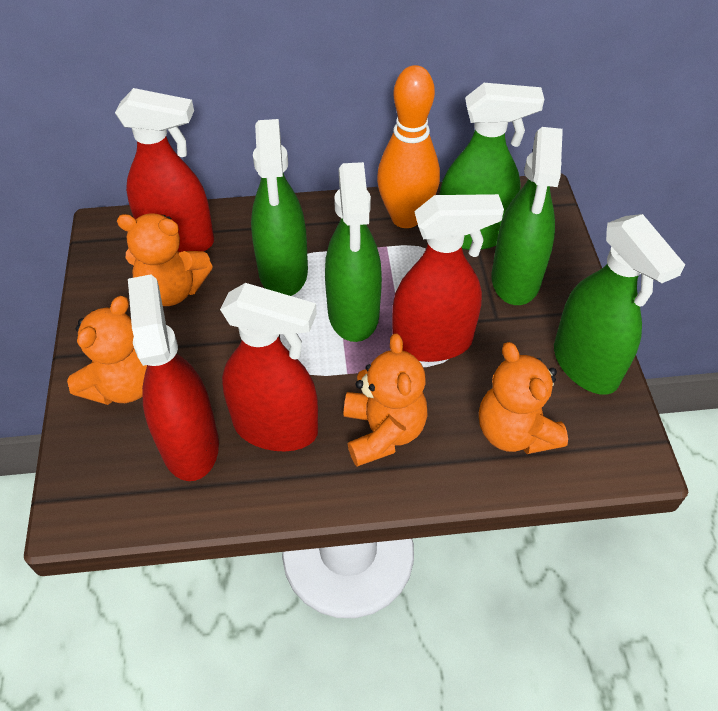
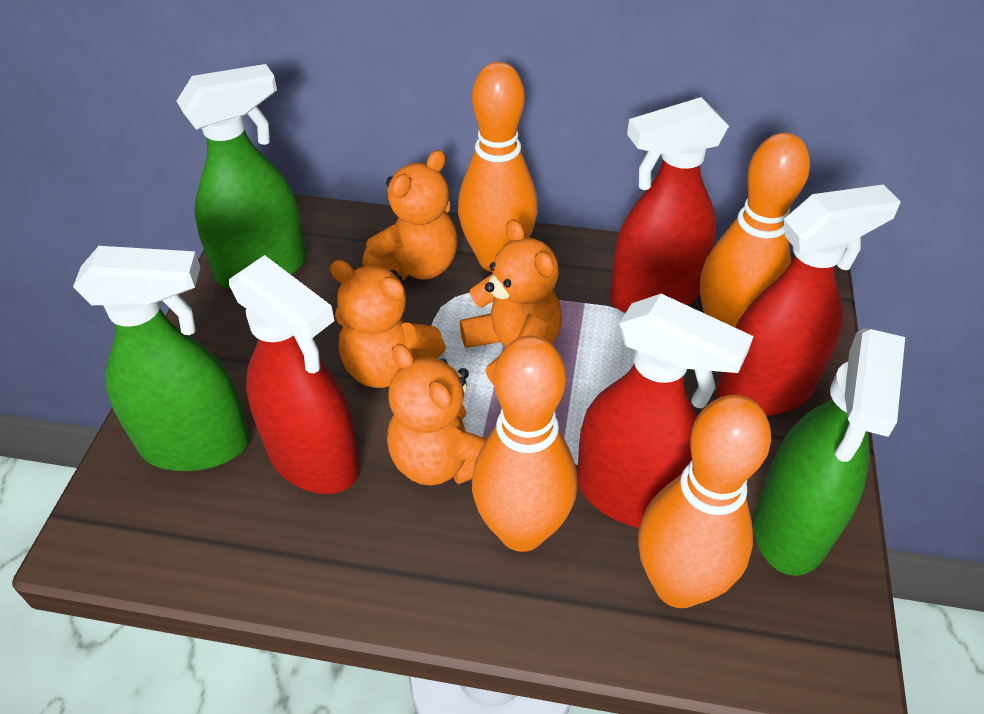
green spray bottle: 5 -> 3
orange bowling pin: 1 -> 4

